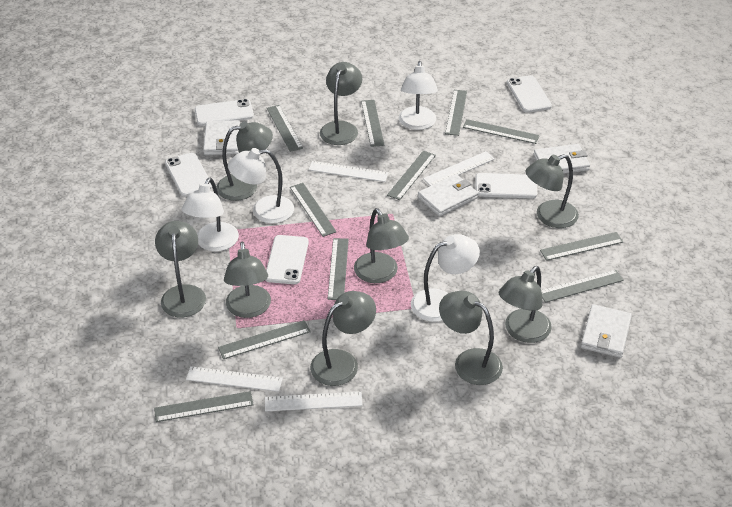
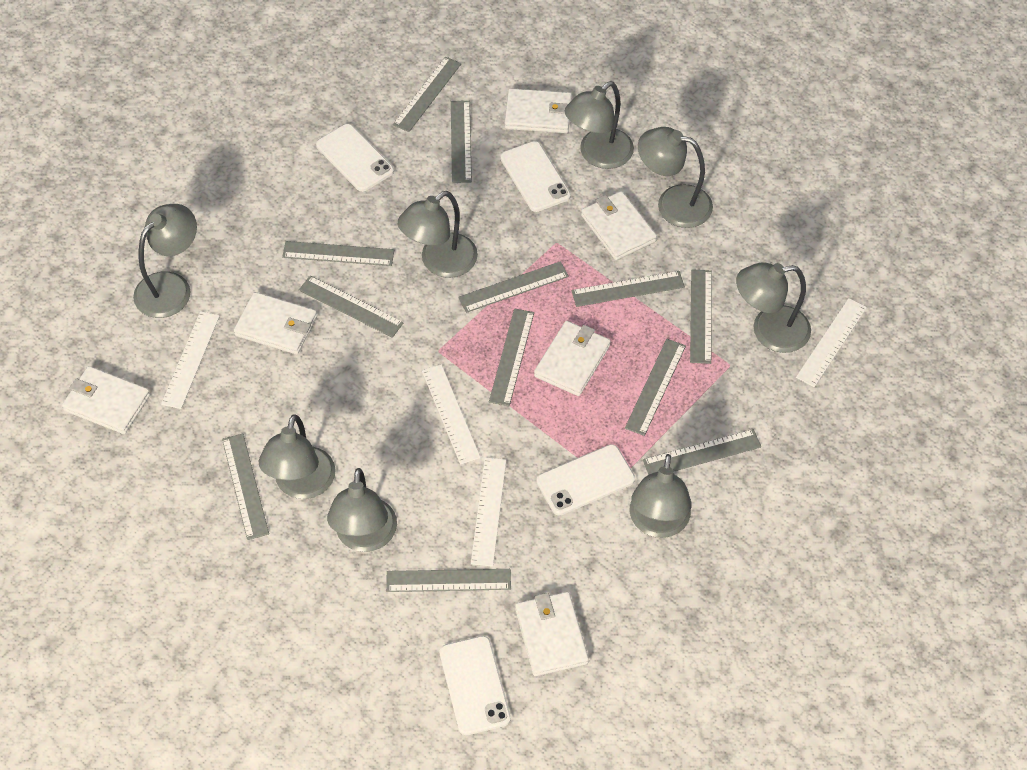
grey lamp: 9 -> 8
grey ruler: 11 -> 12
white lamp: 4 -> 0
white phone: 5 -> 4
white wallet: 4 -> 6

